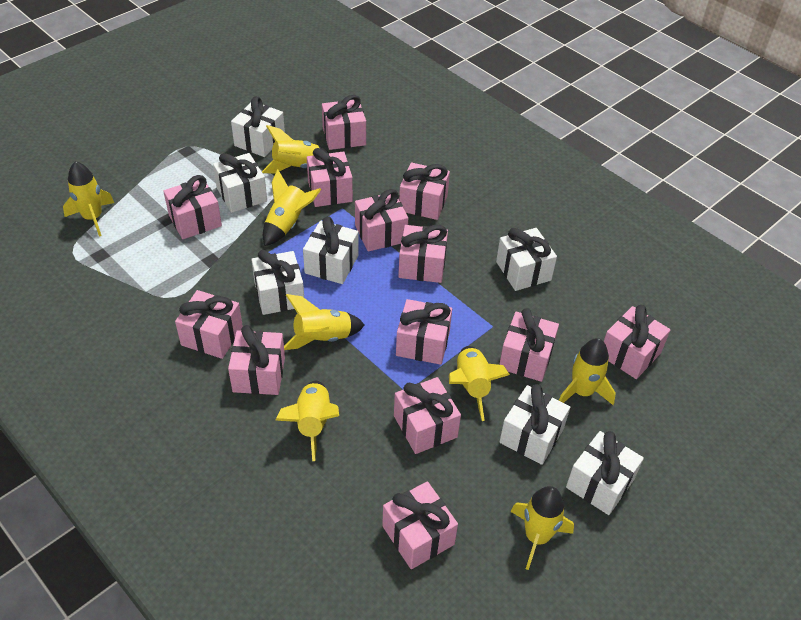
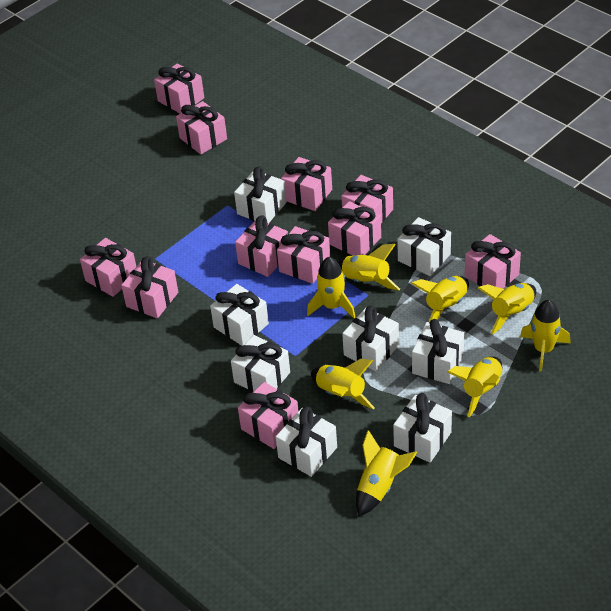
pink gift: 13 -> 11
white gift: 7 -> 8

